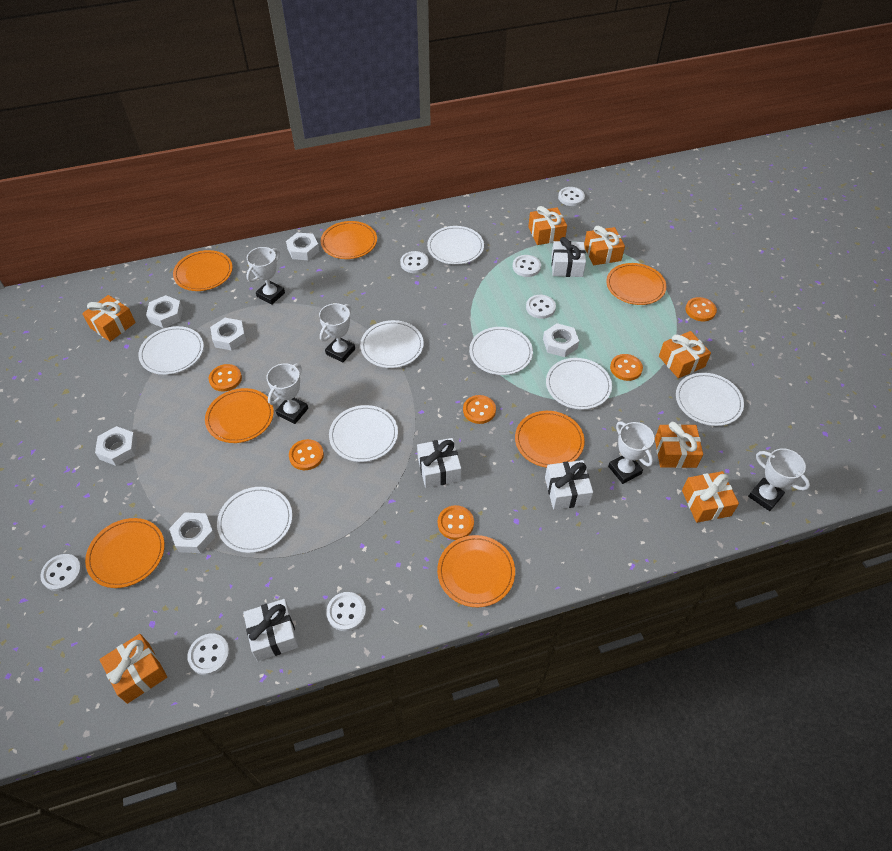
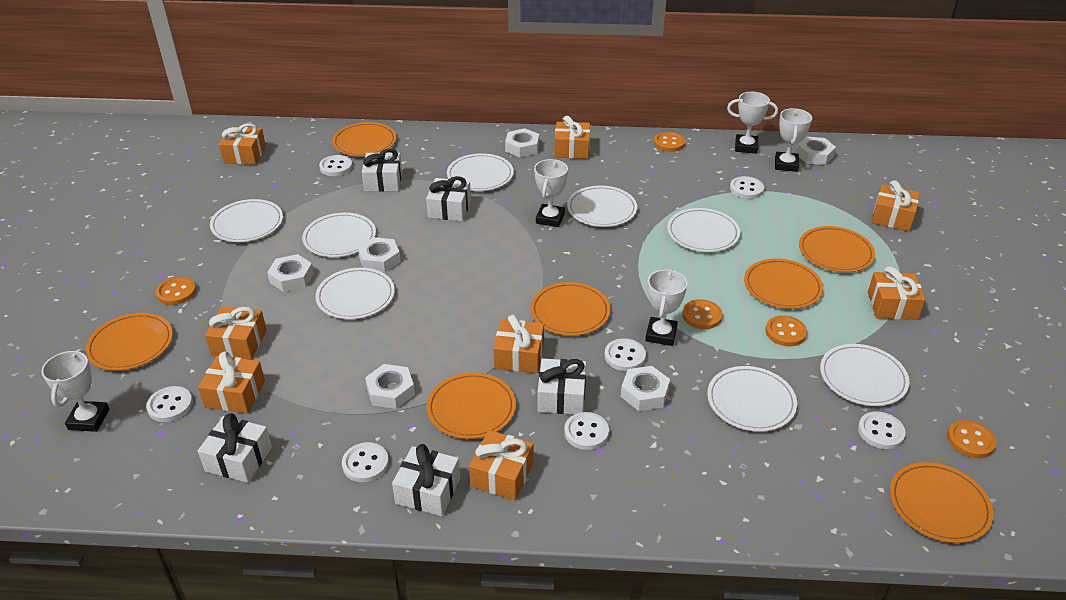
orange button: 6 -> 5
orange gift: 7 -> 8
white gift: 4 -> 5

